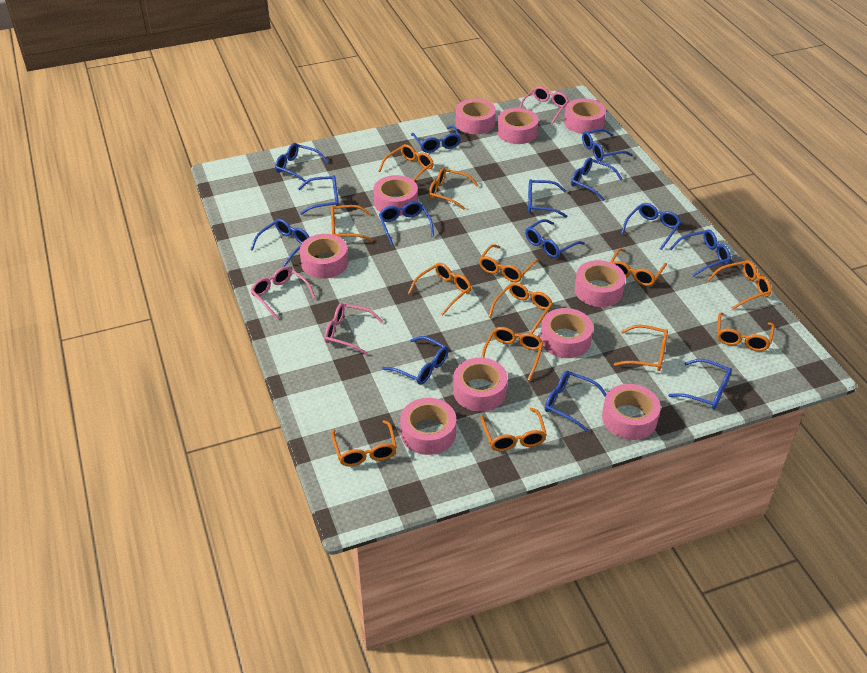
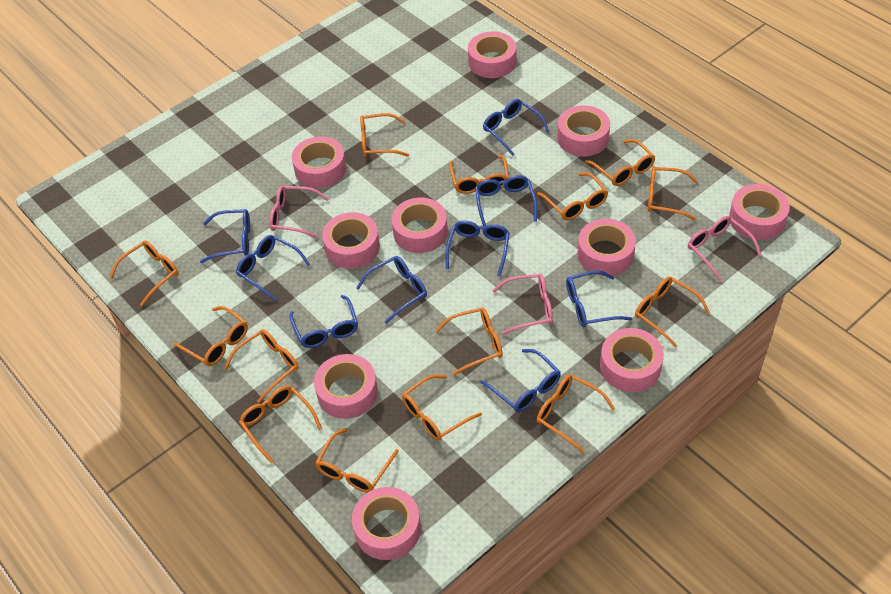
blue glasses: 14 -> 9
orange glasses: 13 -> 14

